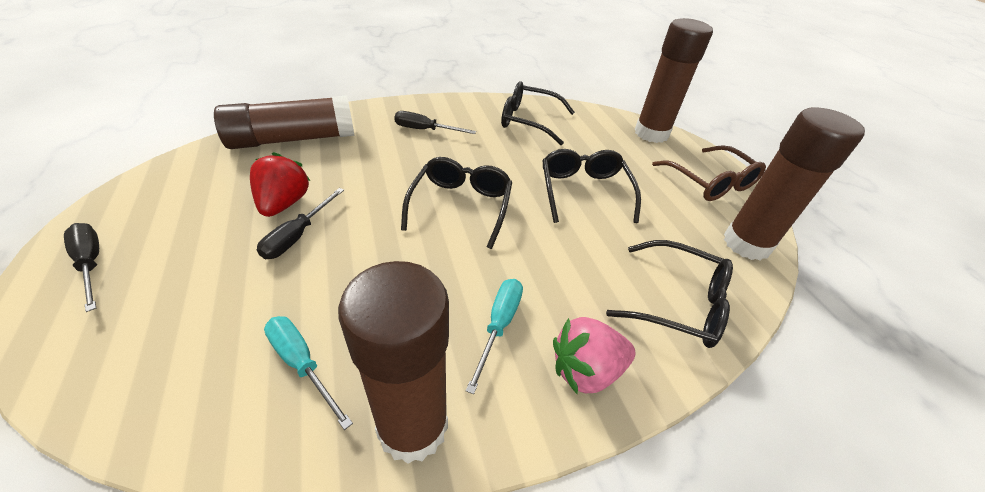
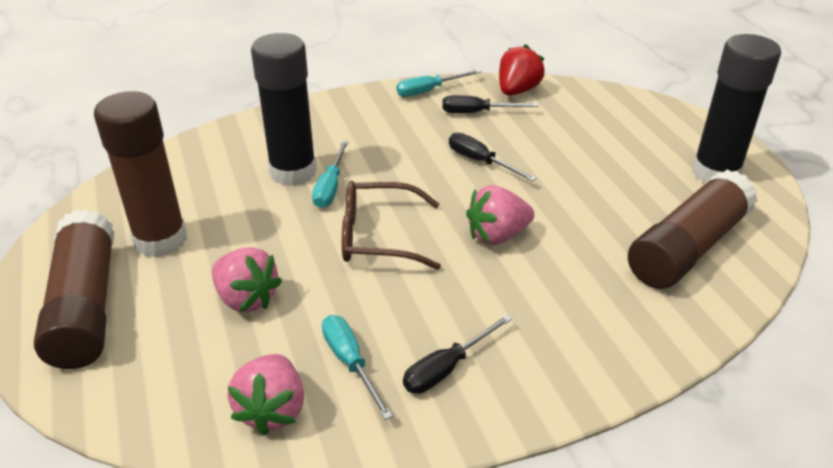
black glasses: 4 -> 0
black glue stick: 0 -> 2
brown glue stick: 4 -> 3
pink strawberry: 1 -> 3
turquoise screwdriver: 2 -> 3

